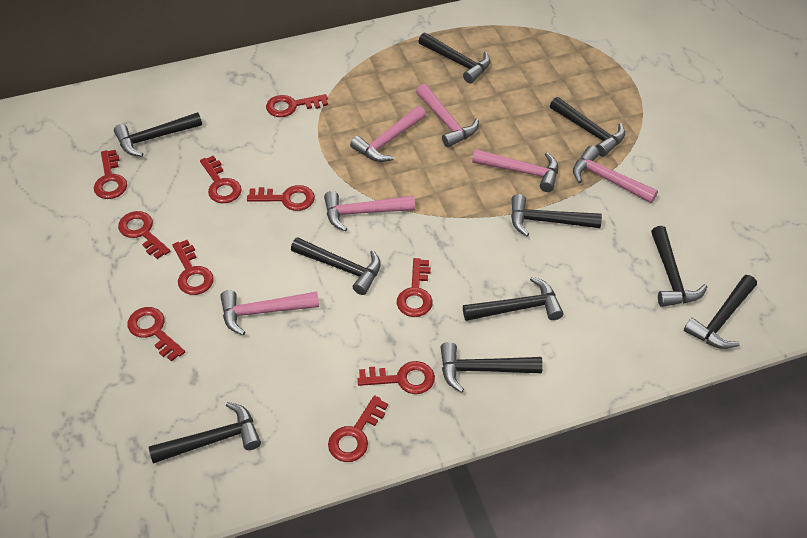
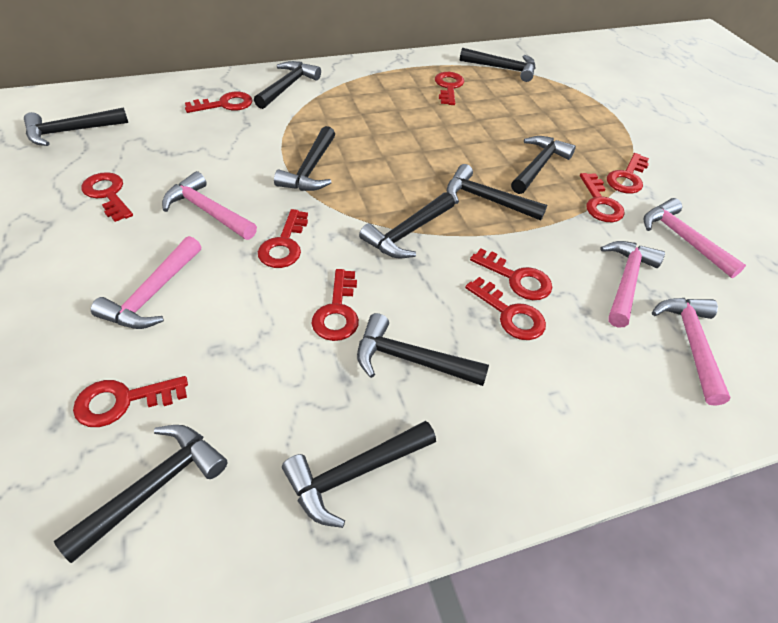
pink hammer: 6 -> 5

